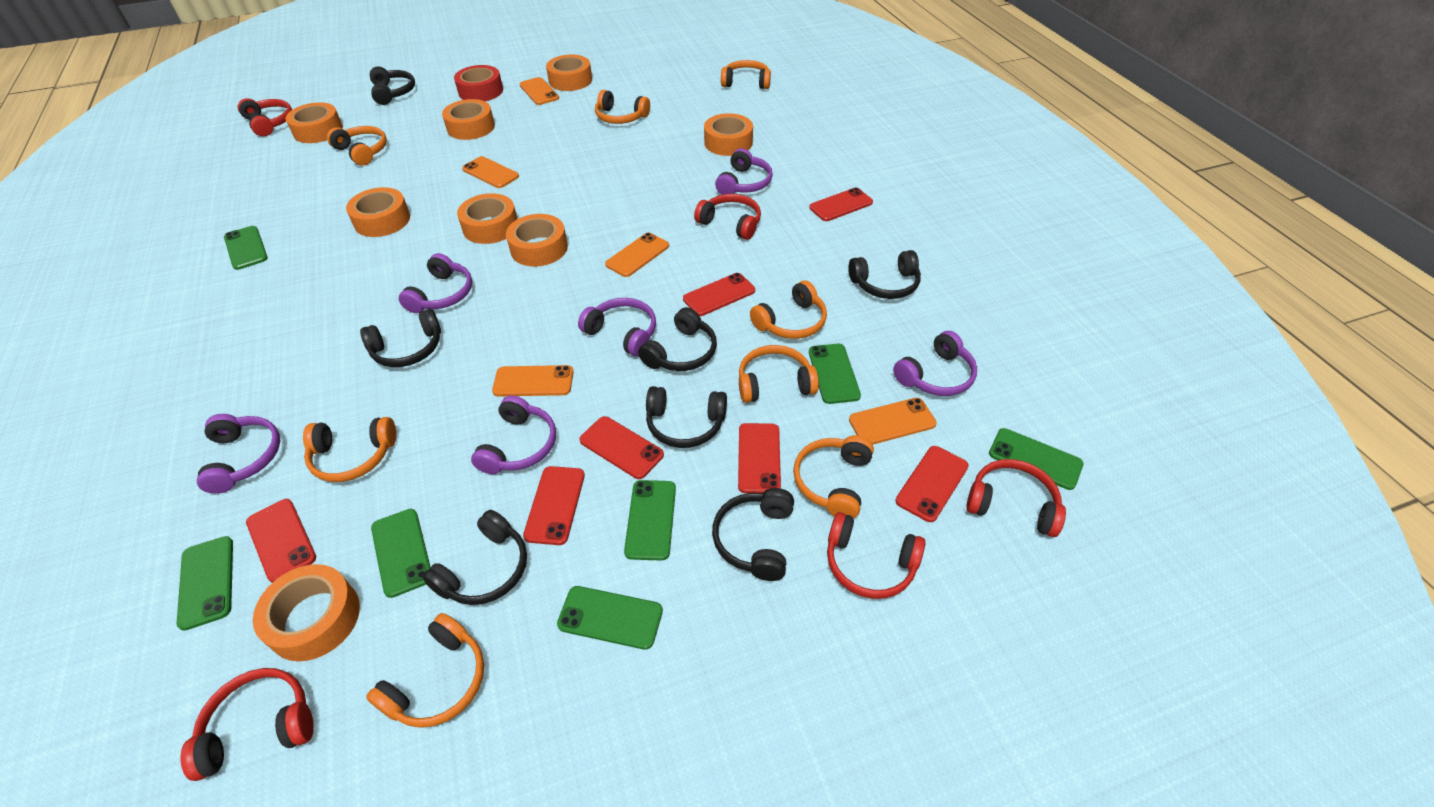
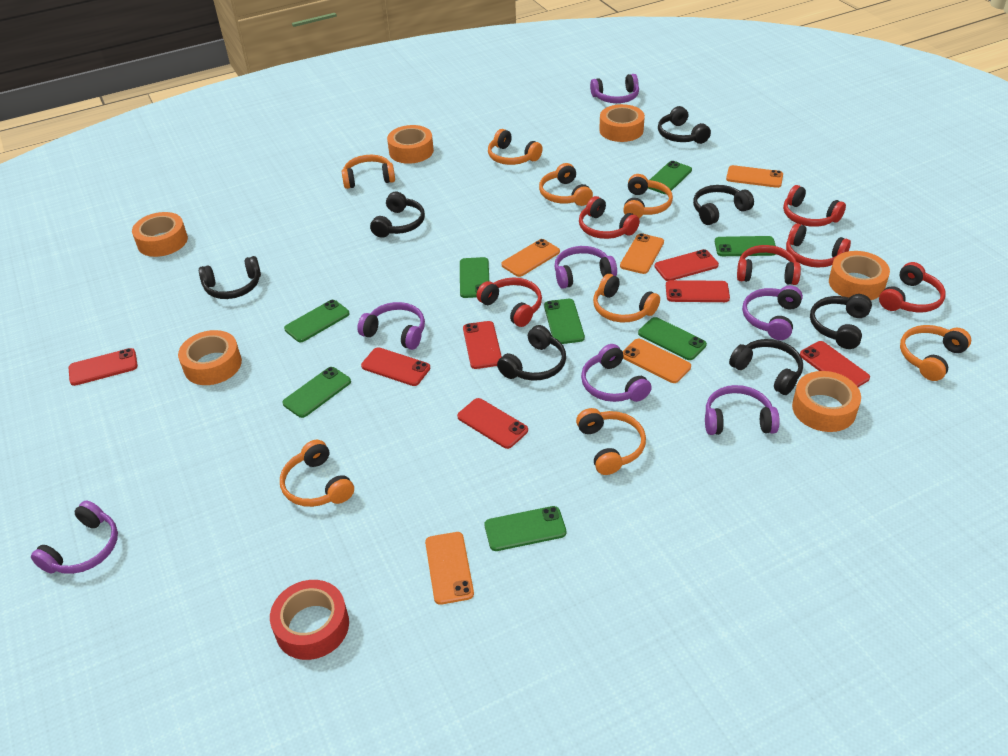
green phone: 7 -> 8
orange tape: 8 -> 6
purple headphones: 6 -> 7
red headphones: 5 -> 6

